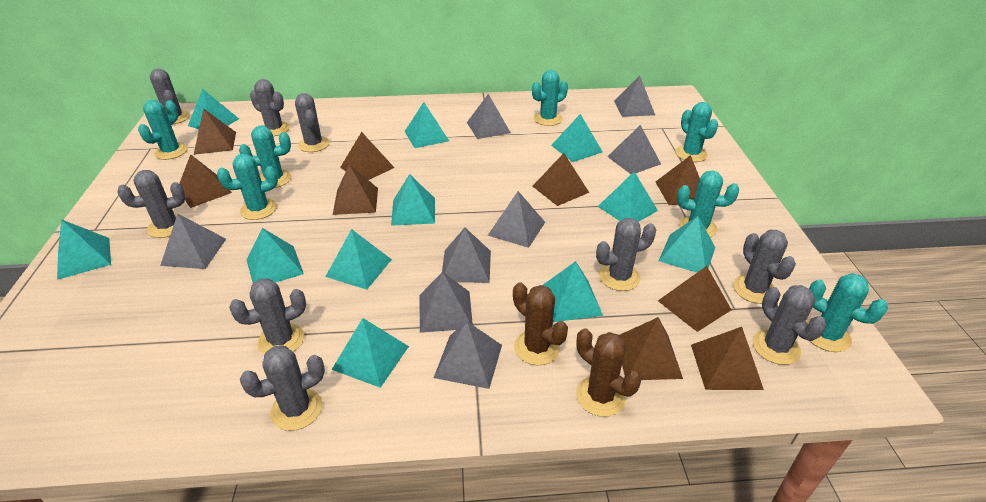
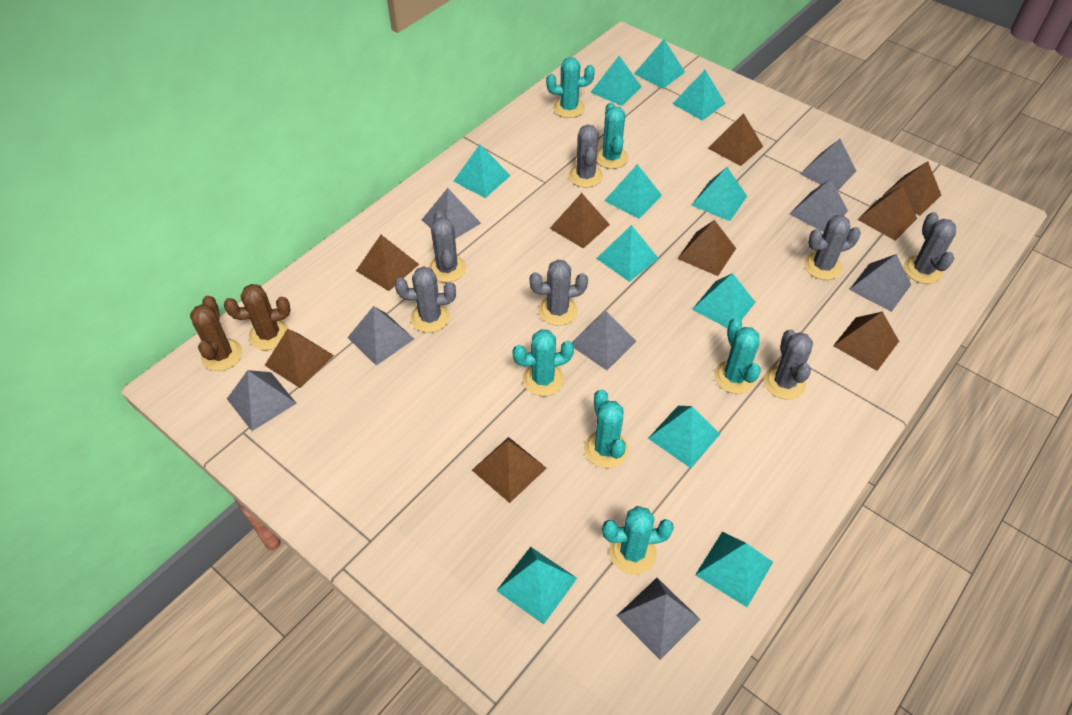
grey cactus: 9 -> 7
turquoise cactus: 7 -> 6

